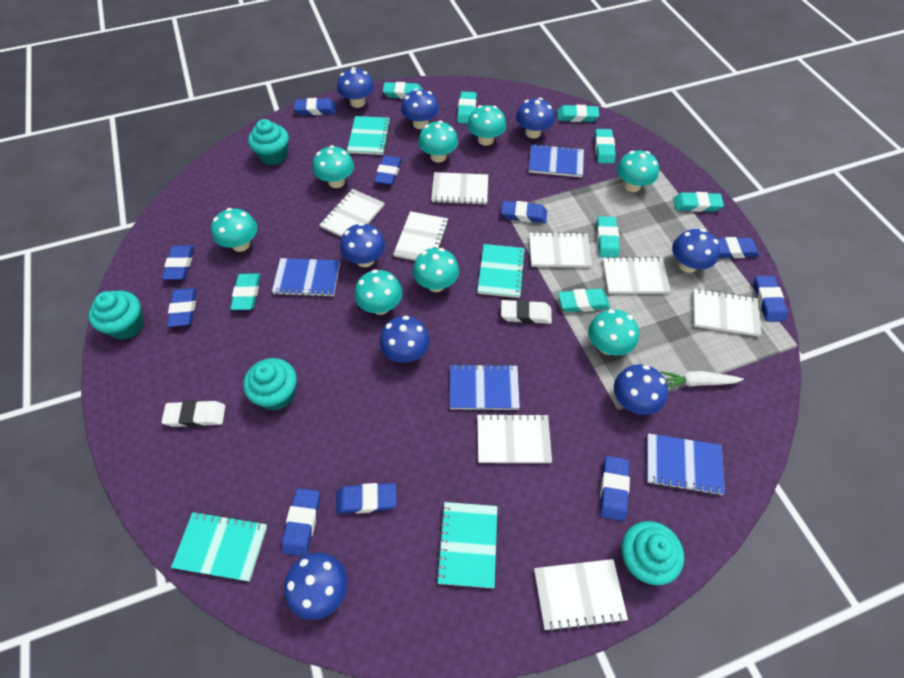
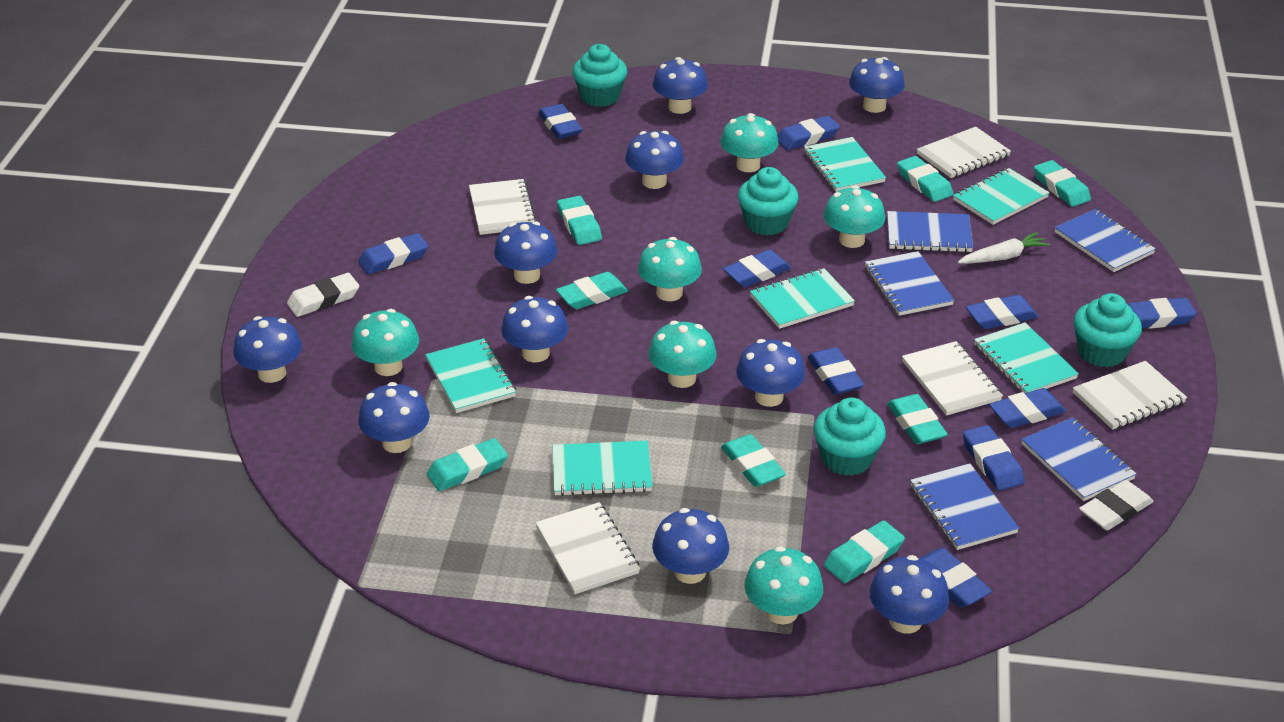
blue mushroom: 8 -> 10
blue notebook: 4 -> 5
turquoise mushroom: 8 -> 6
turquoise notebook: 4 -> 6
white notebook: 8 -> 5

